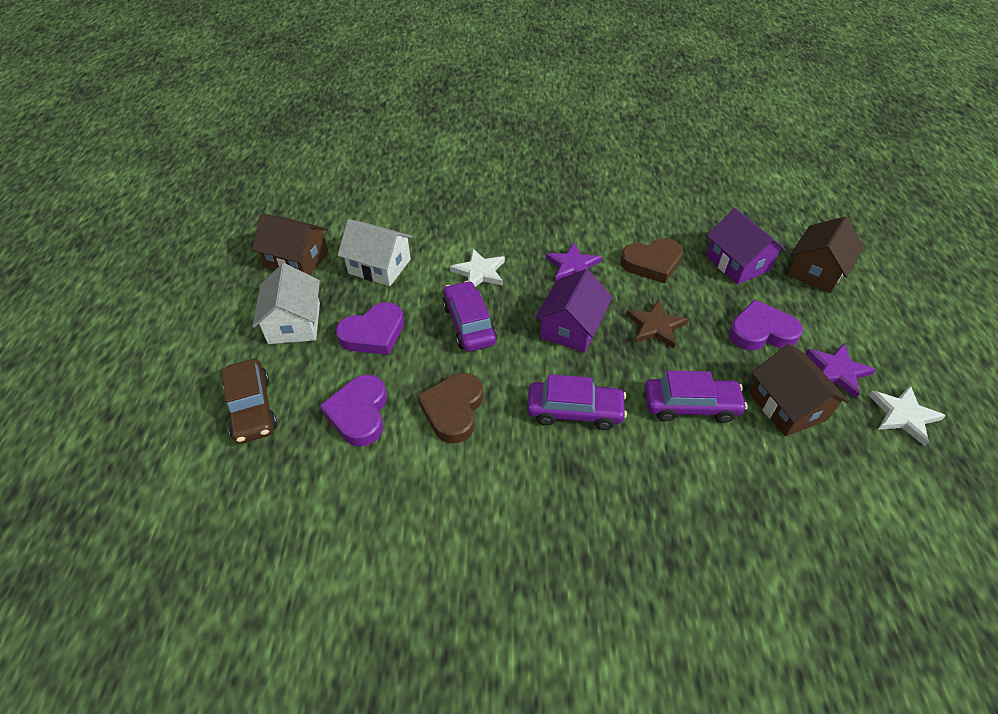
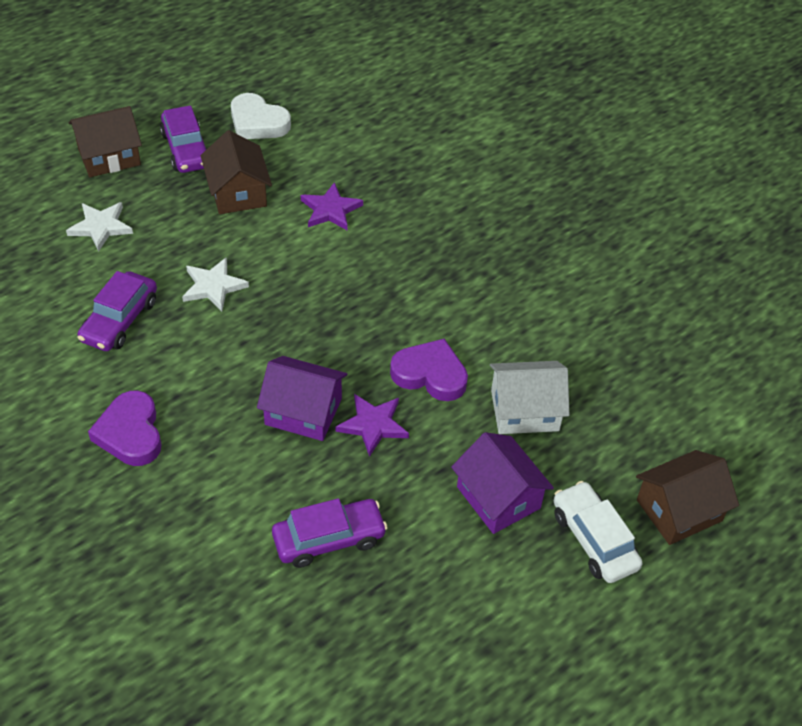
brown car: 1 -> 0
brown heart: 2 -> 0
brown star: 1 -> 0
purple heart: 3 -> 2
white car: 0 -> 1
white heart: 0 -> 1
white house: 2 -> 1

